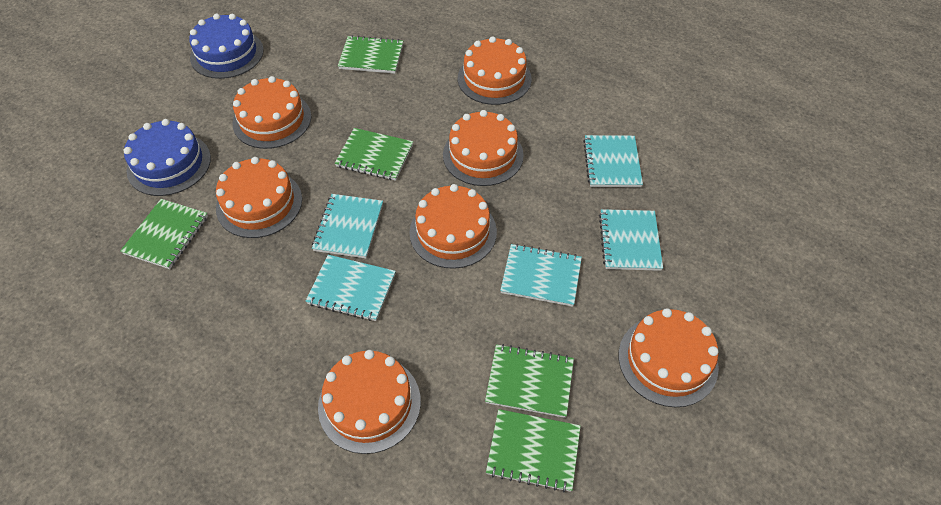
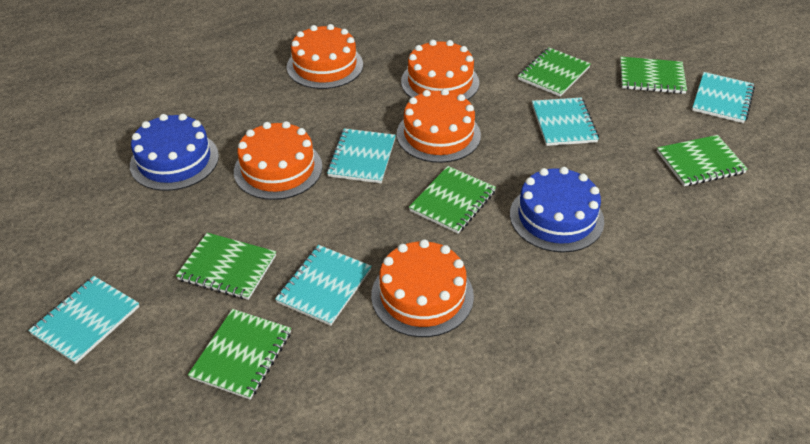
green notebook: 5 -> 6
orange cake: 7 -> 5

